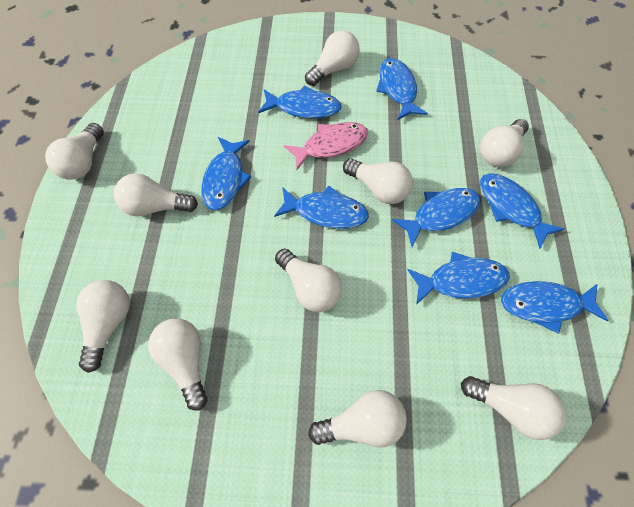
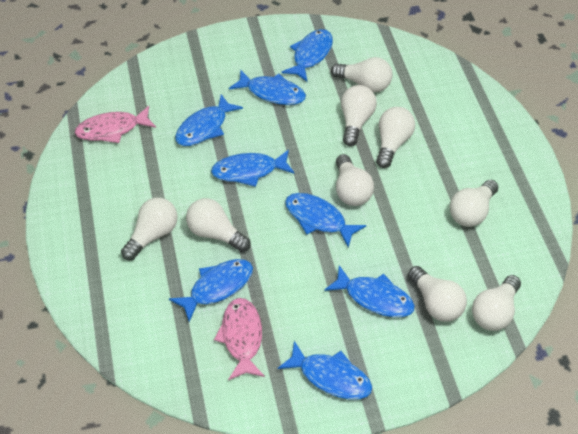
pink fish: 1 -> 2
white light bulb: 10 -> 9

